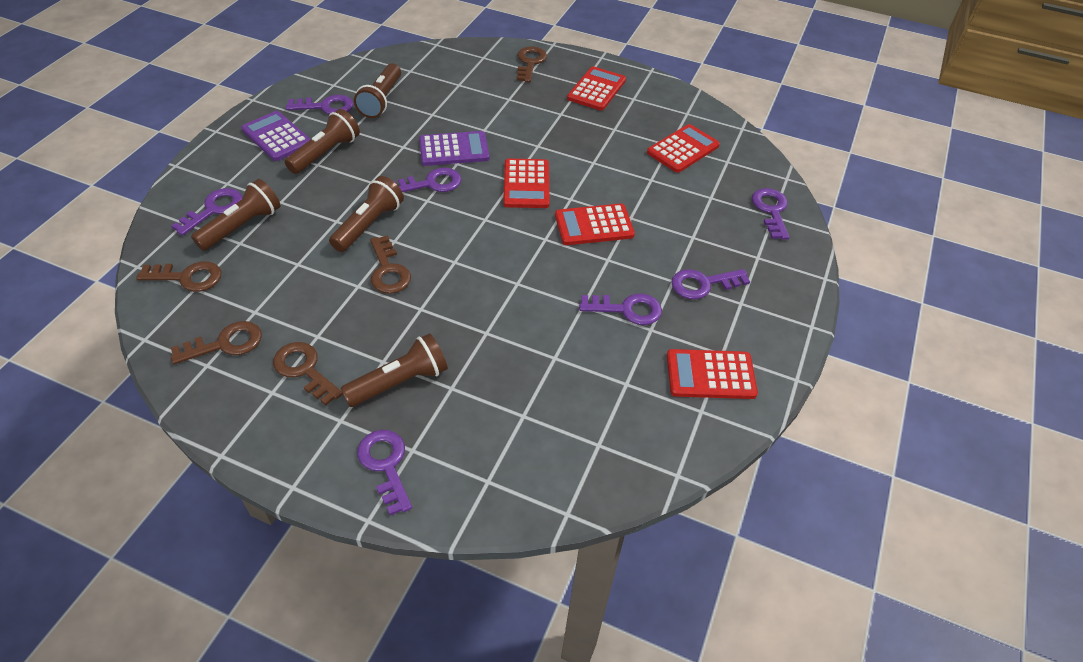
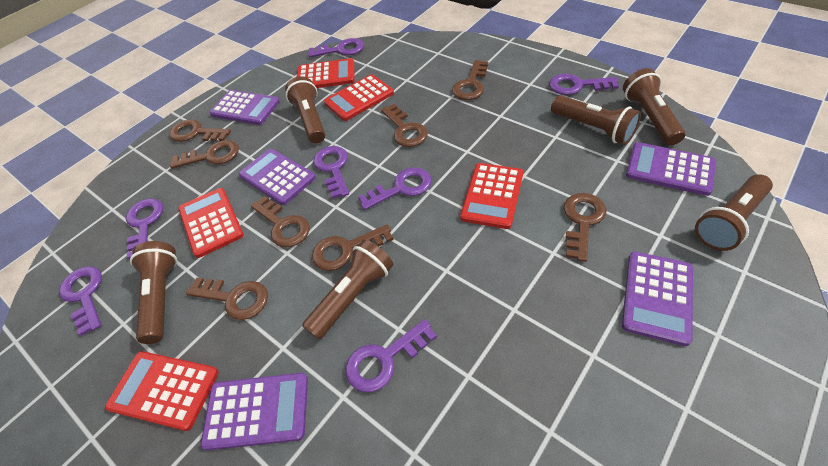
brown flashlight: 5 -> 6
brown key: 5 -> 8
purple calculator: 2 -> 5

